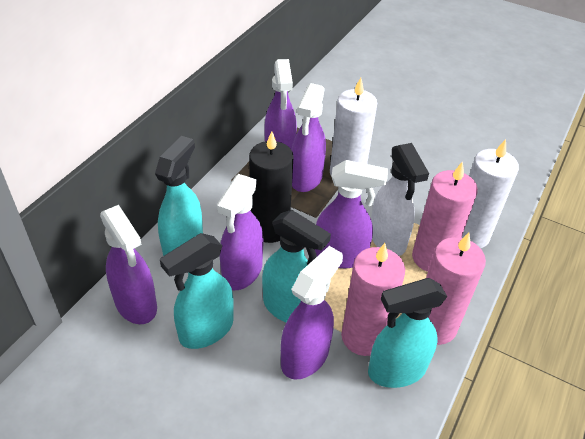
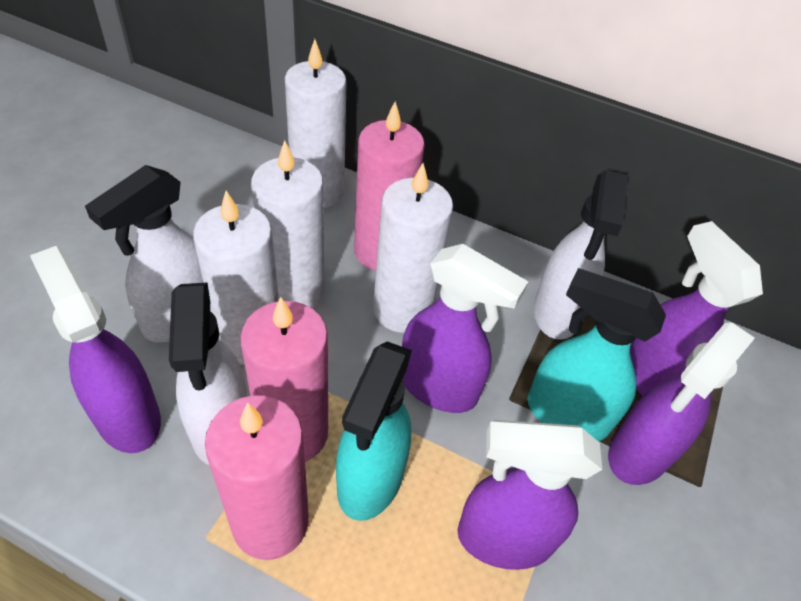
black candle: 1 -> 0
purple spray bottle: 6 -> 5
turquoise spray bottle: 4 -> 2
white candle: 2 -> 4
white spray bottle: 1 -> 3

